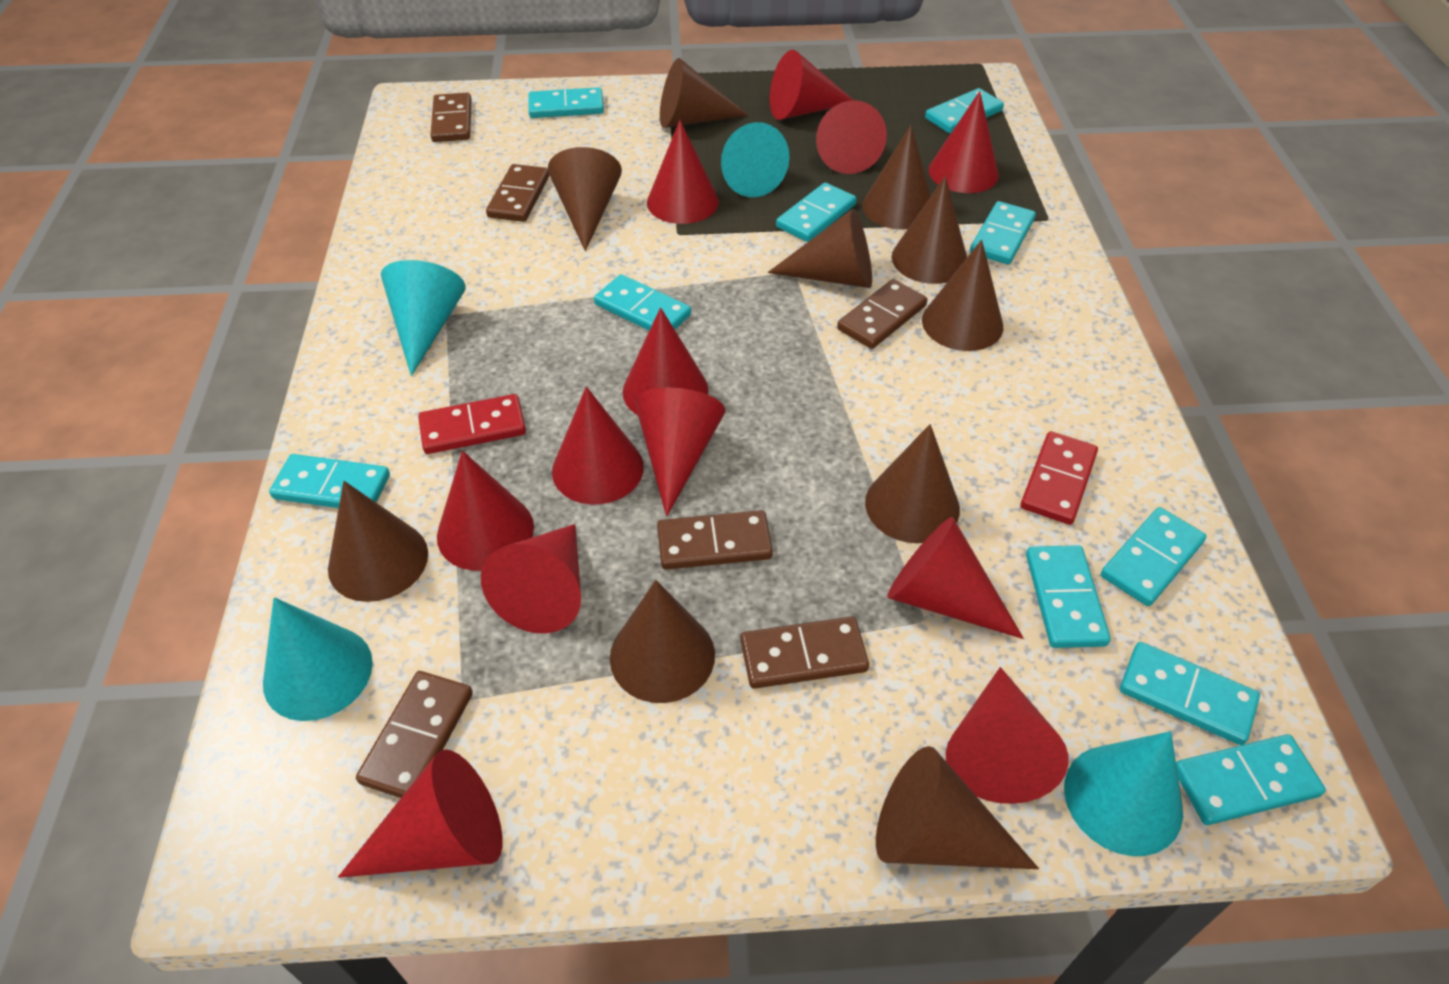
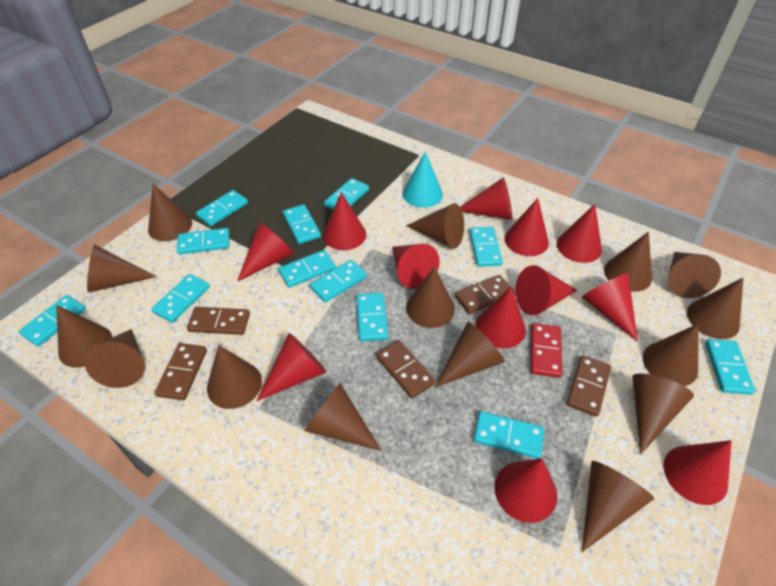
brown cone: 10 -> 15
brown domino: 6 -> 5
red domino: 2 -> 1
turquoise cone: 4 -> 1
turquoise domino: 10 -> 12

